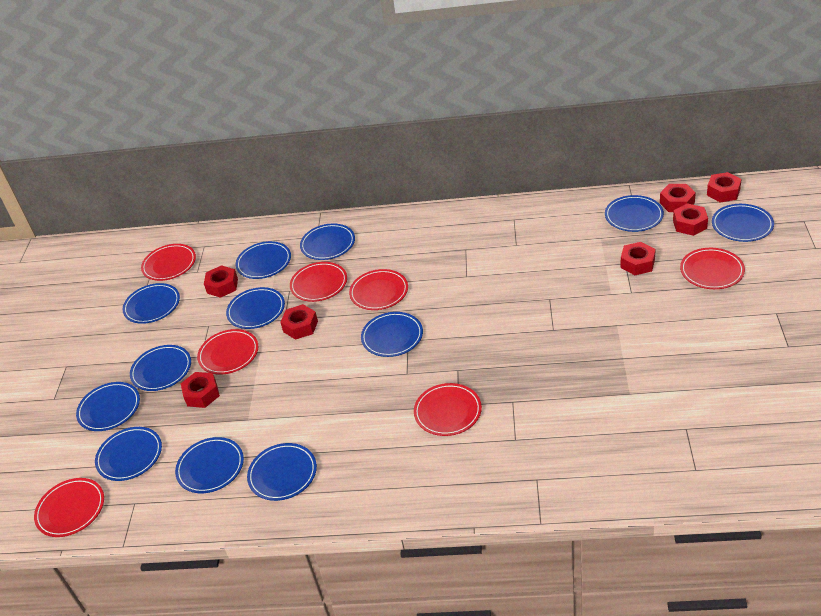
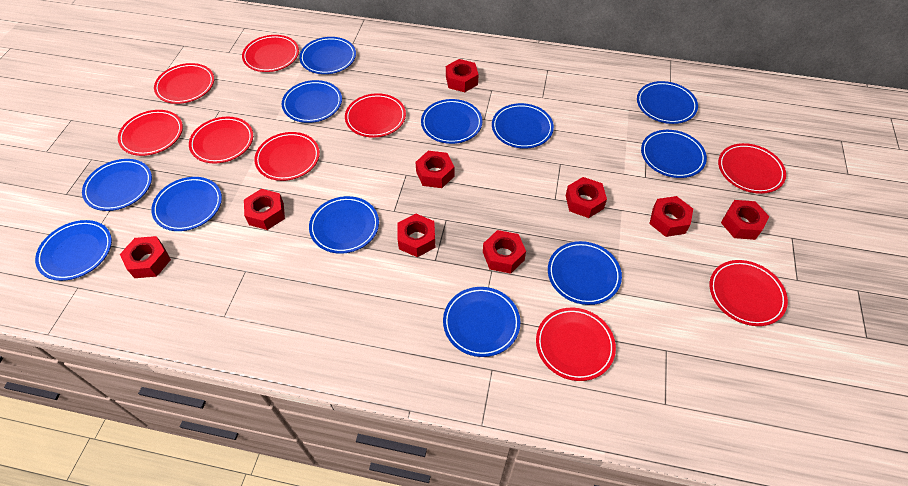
red nut: 7 -> 9
red plate: 7 -> 9

